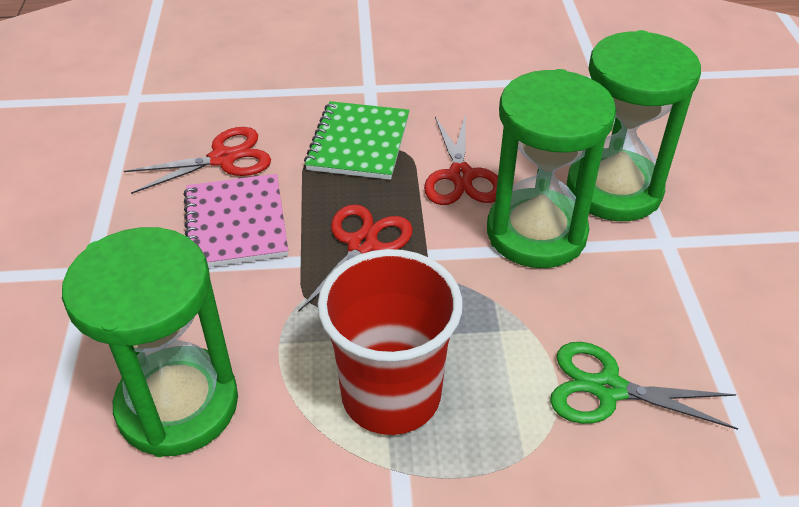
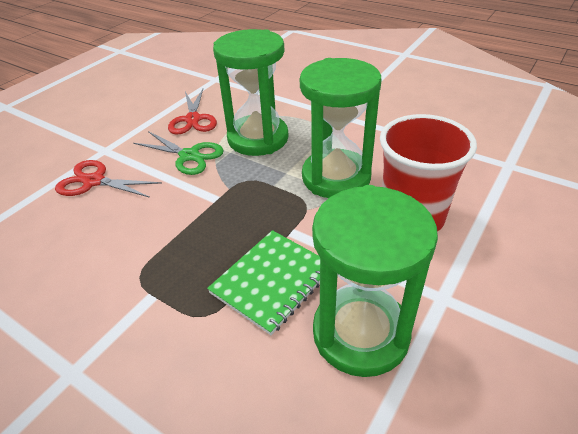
pink notebook: 1 -> 0
red scissors: 3 -> 2

